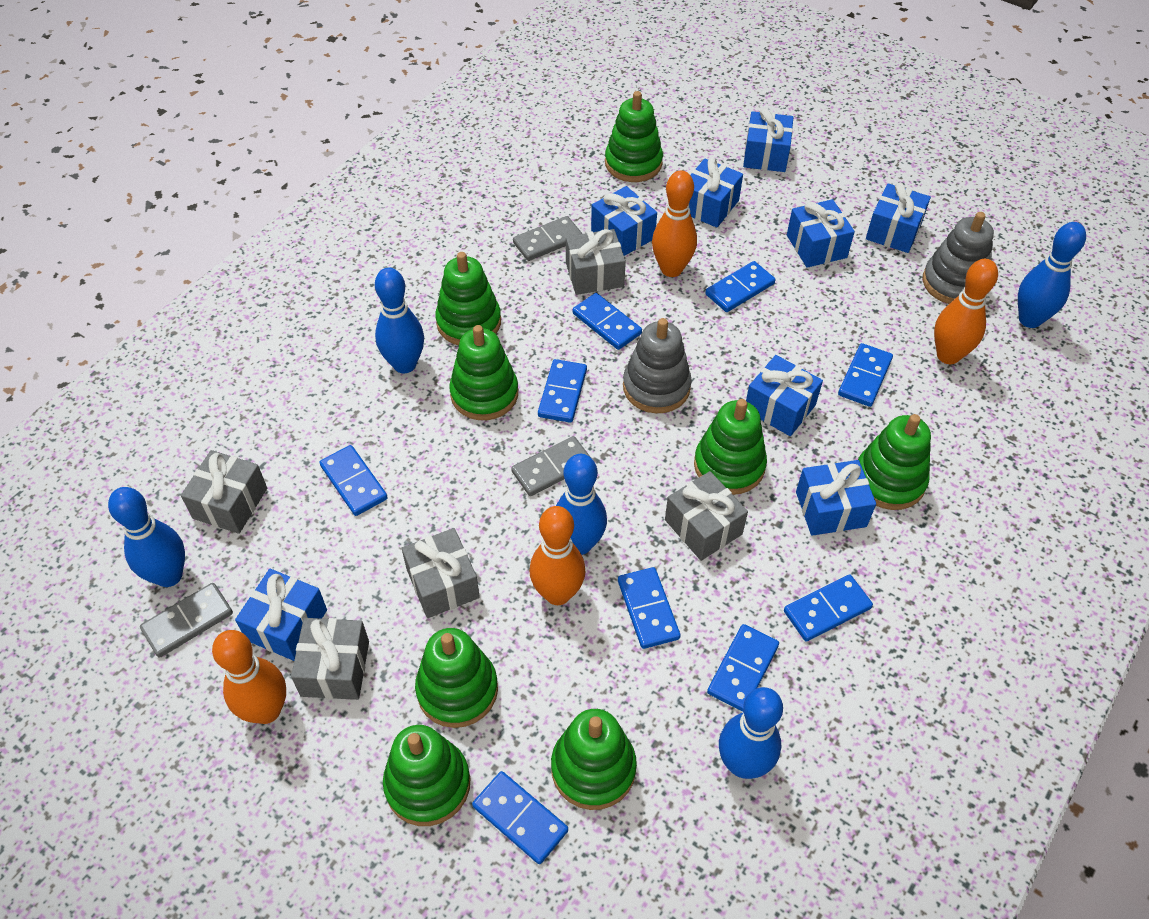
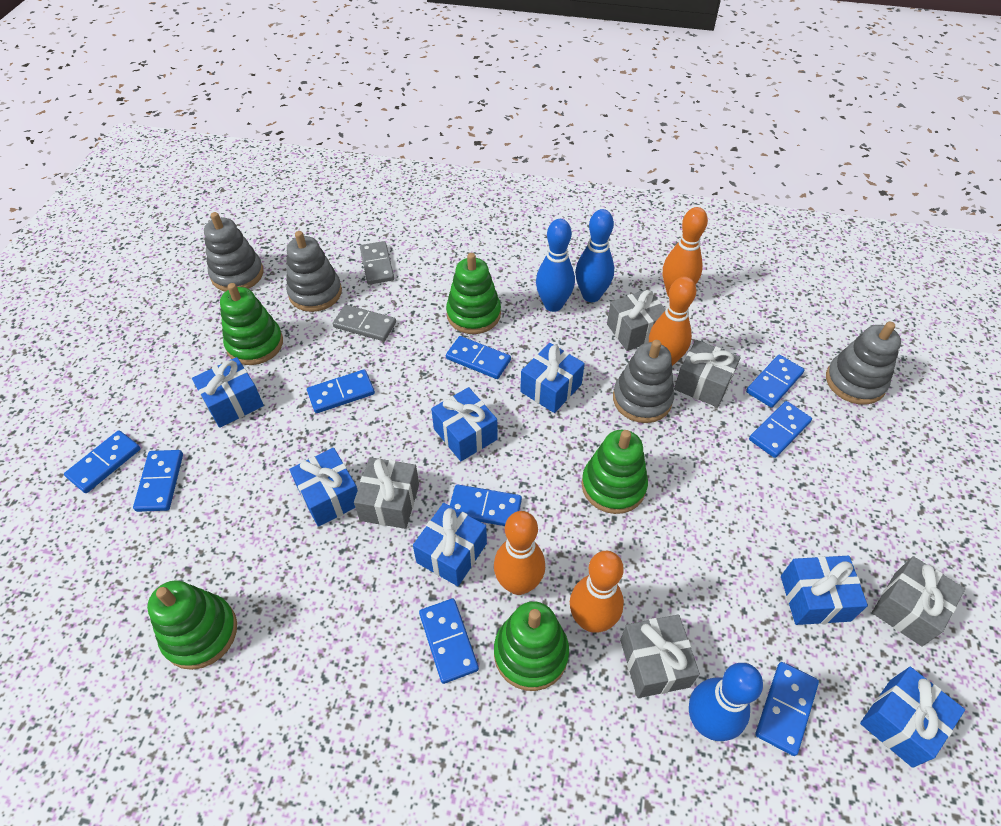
blue bowling pin: 5 -> 3
blue gift: 8 -> 7
green stacking toy: 8 -> 5
grey domino: 3 -> 2
grey stacking toy: 2 -> 4

